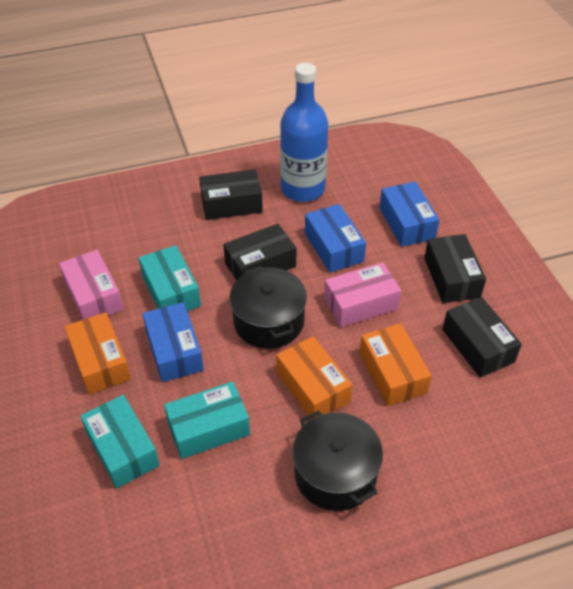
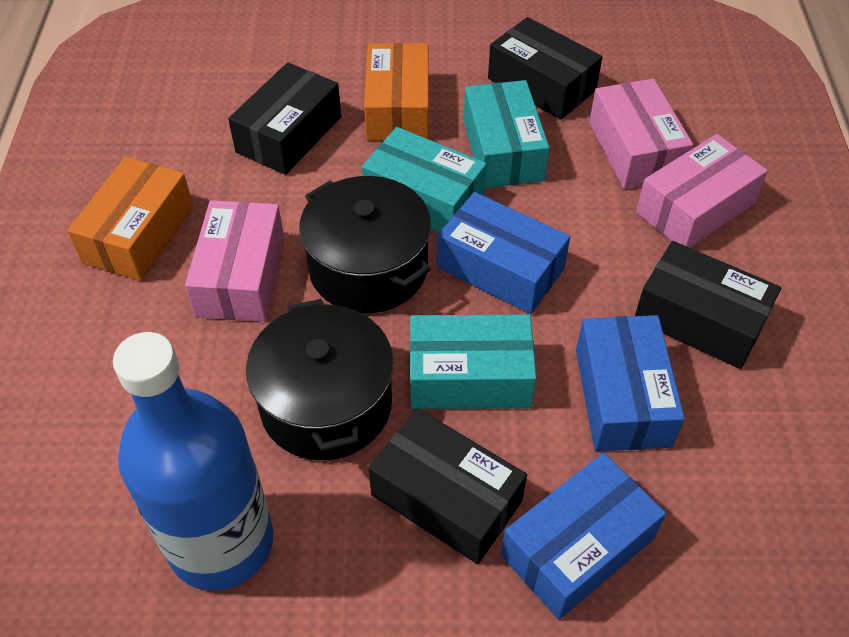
orange box: 3 -> 2
pink box: 2 -> 3

